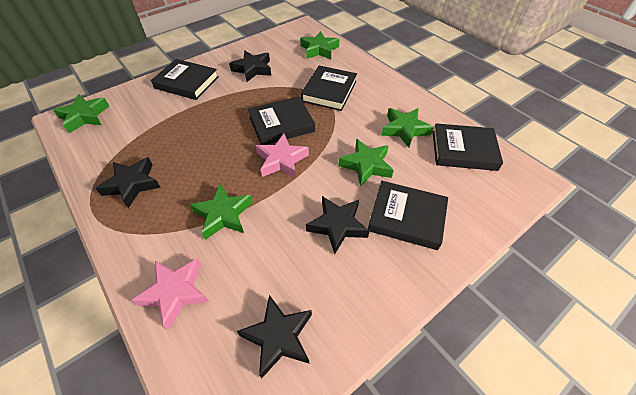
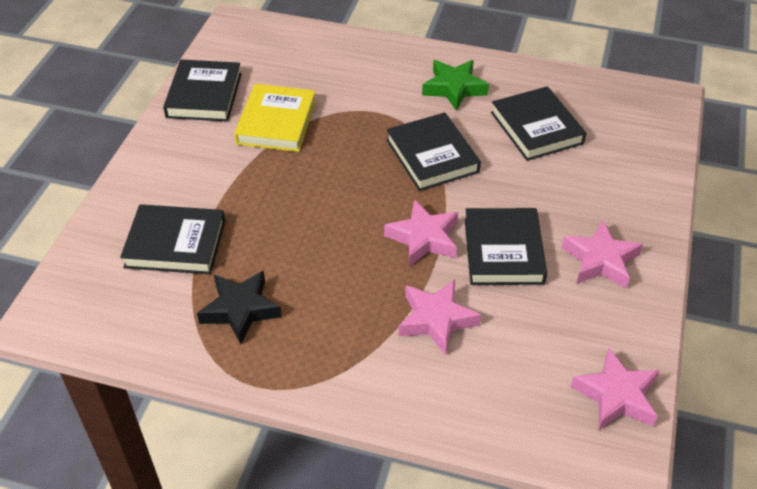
black star: 4 -> 1
green star: 5 -> 1
pink star: 2 -> 4
yellow book: 0 -> 1

